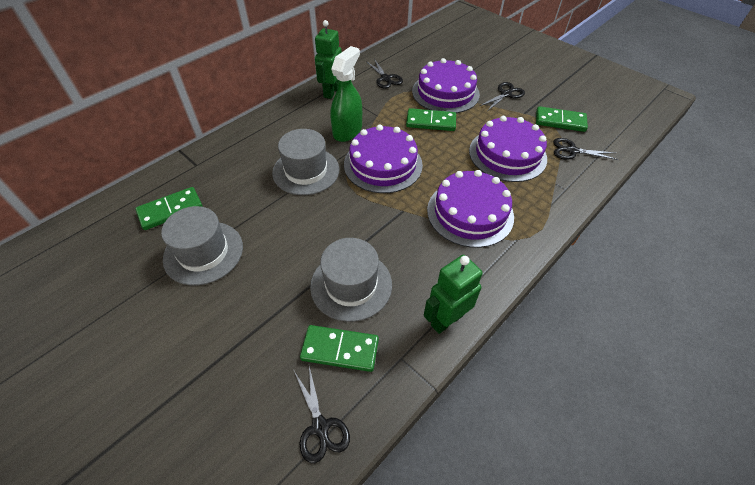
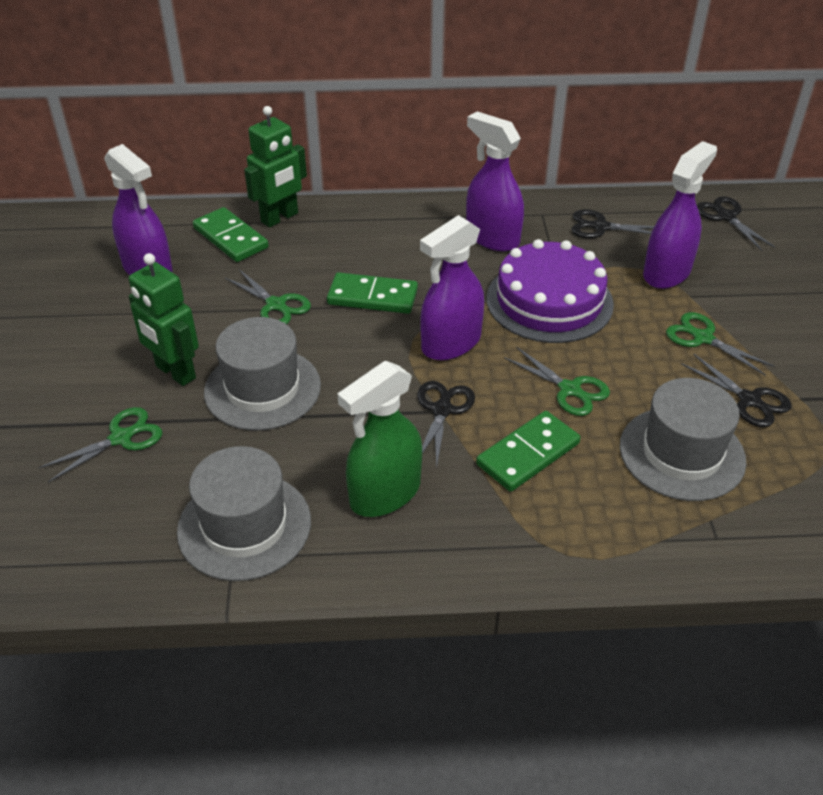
green domino: 4 -> 3
green scissors: 0 -> 4
purple cake: 4 -> 1
purple spray bottle: 0 -> 4

